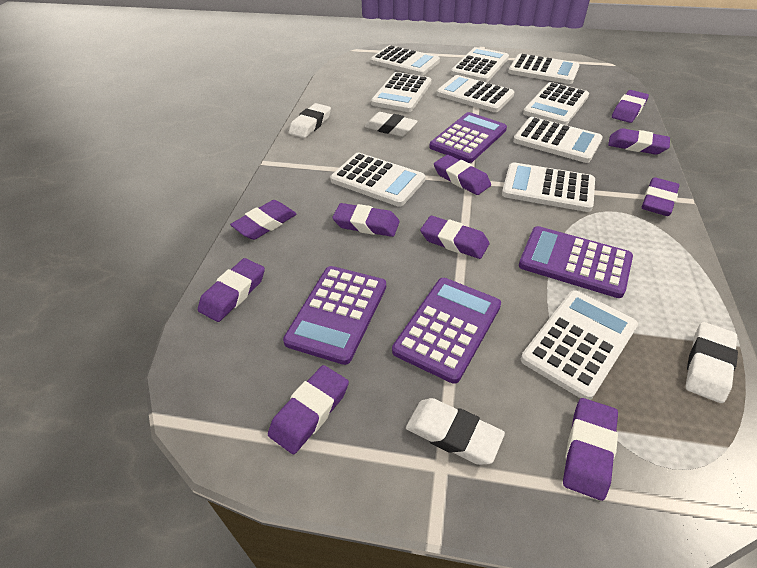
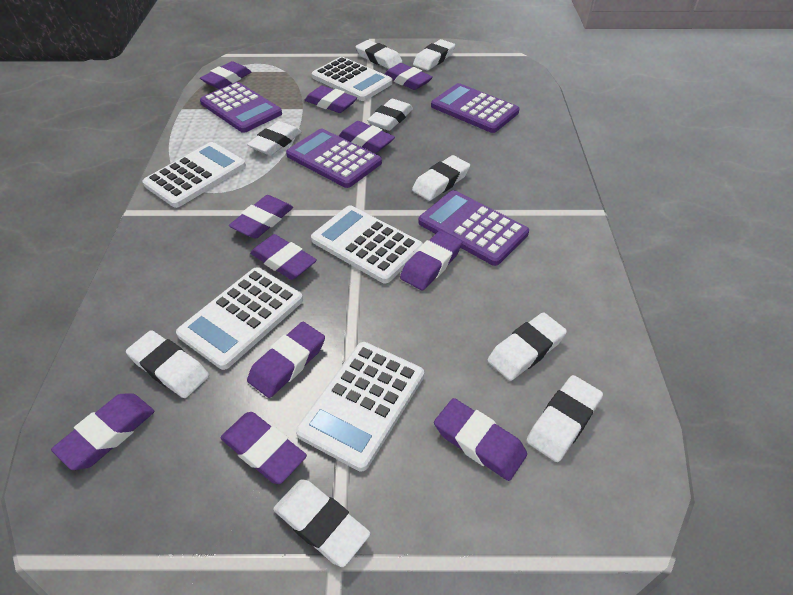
purple eraser: 10 -> 11
white calculator: 10 -> 5
white eraser: 4 -> 9

